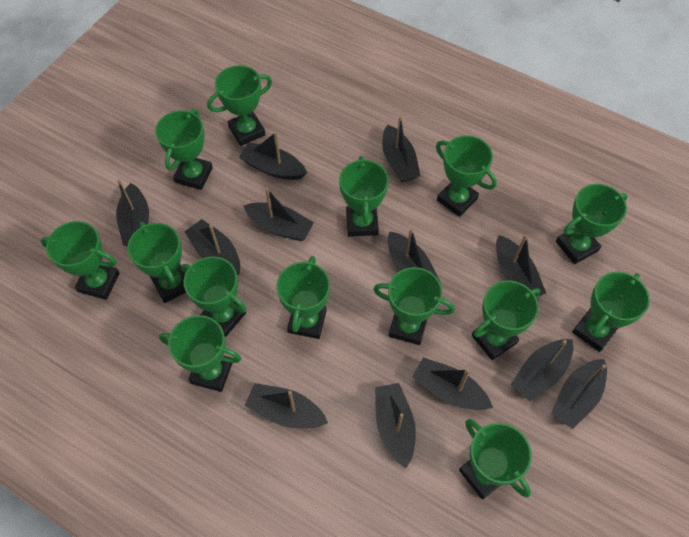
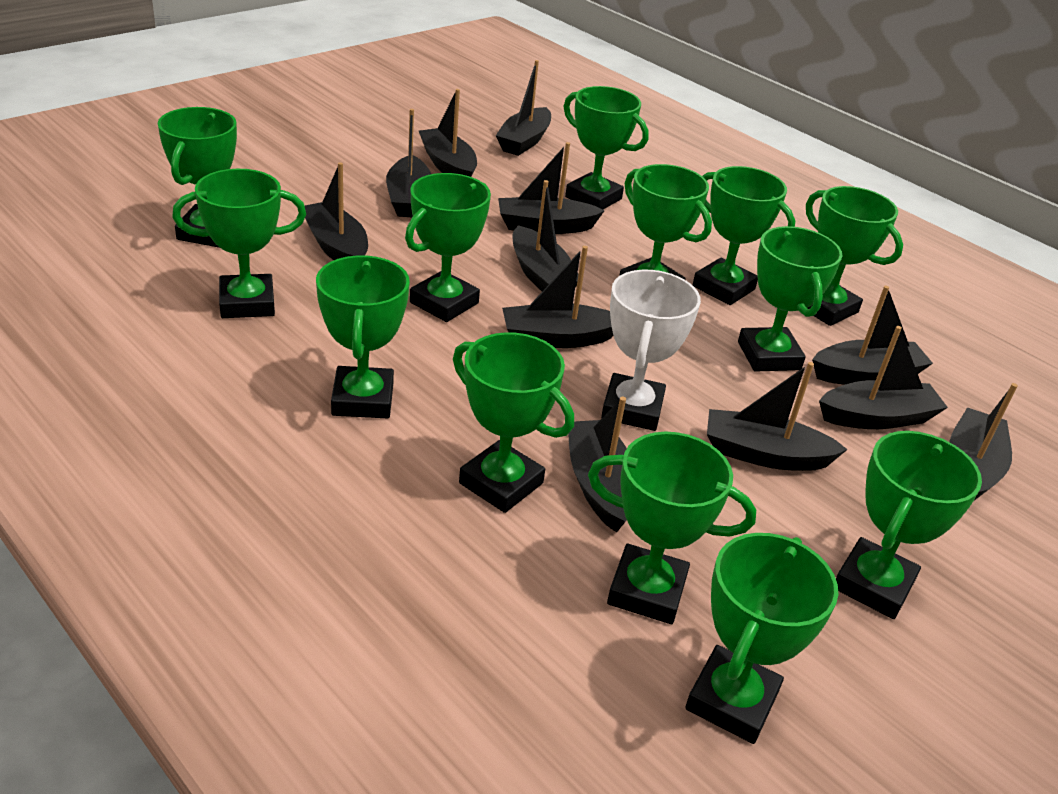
green trophy: 14 -> 13
white trophy: 0 -> 1

